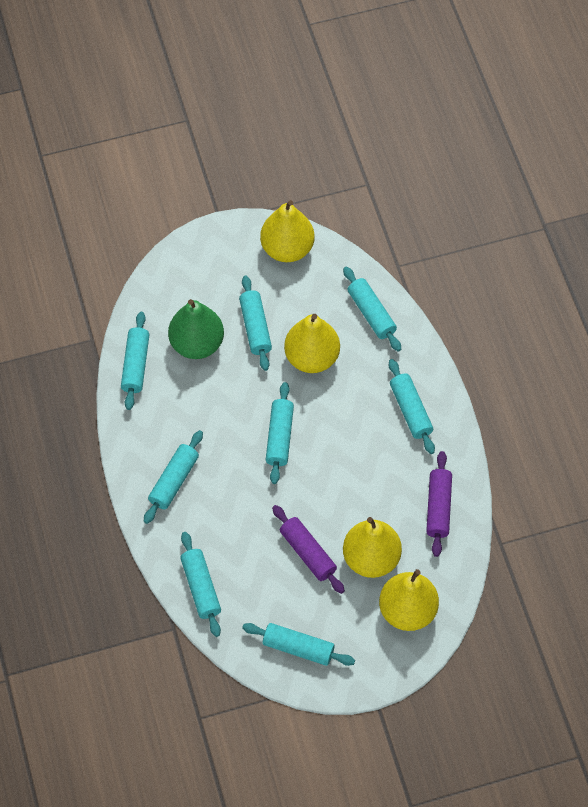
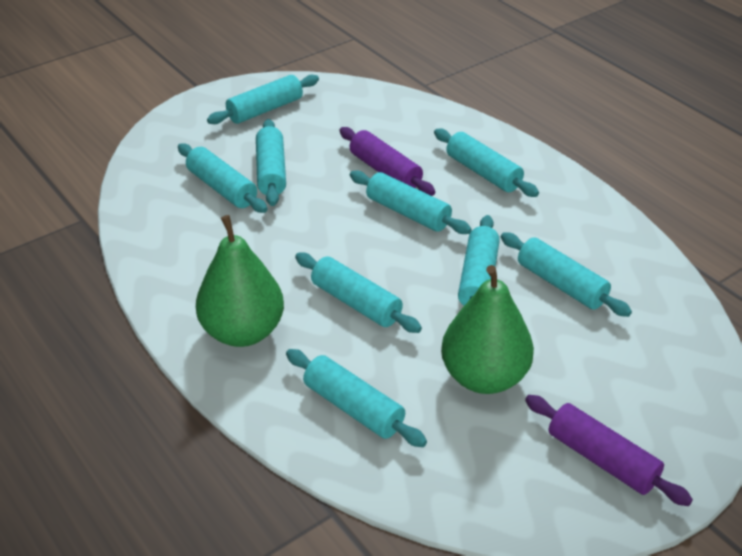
green pear: 1 -> 2
turquoise rolling pin: 8 -> 9
yellow pear: 4 -> 0

